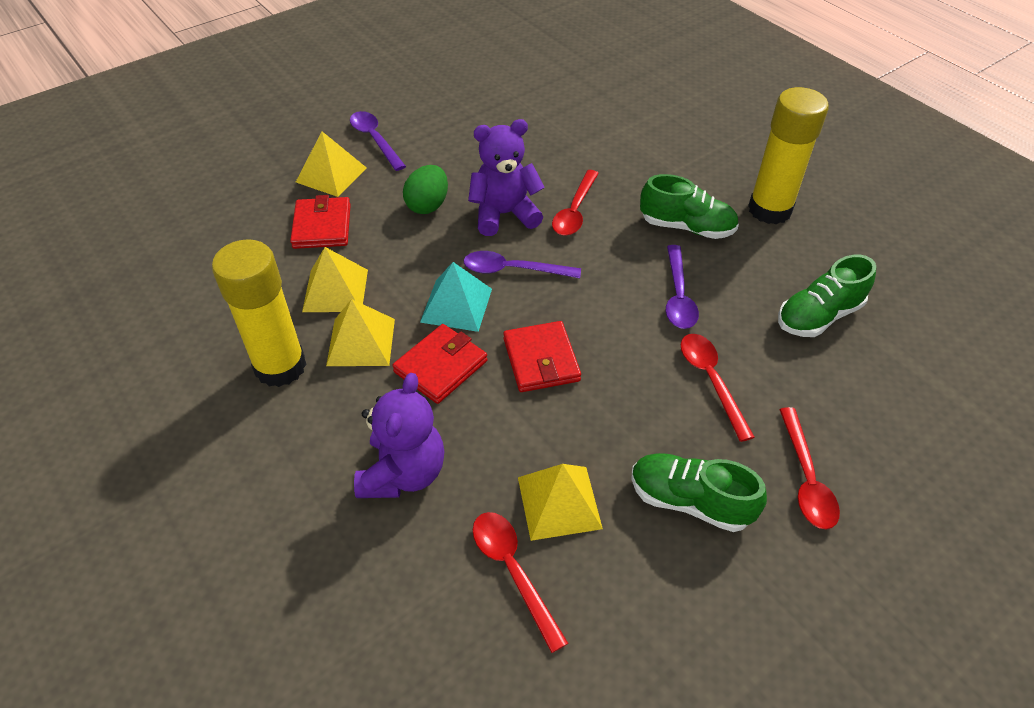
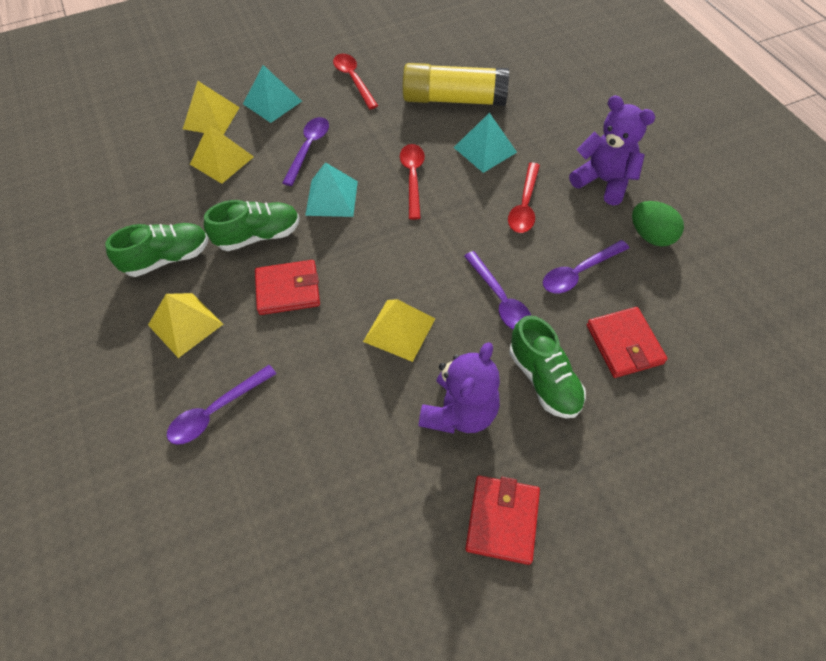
purple spoon: 3 -> 4
red spoon: 4 -> 3
turquoise pyramid: 1 -> 3
yellow glue stick: 2 -> 1

